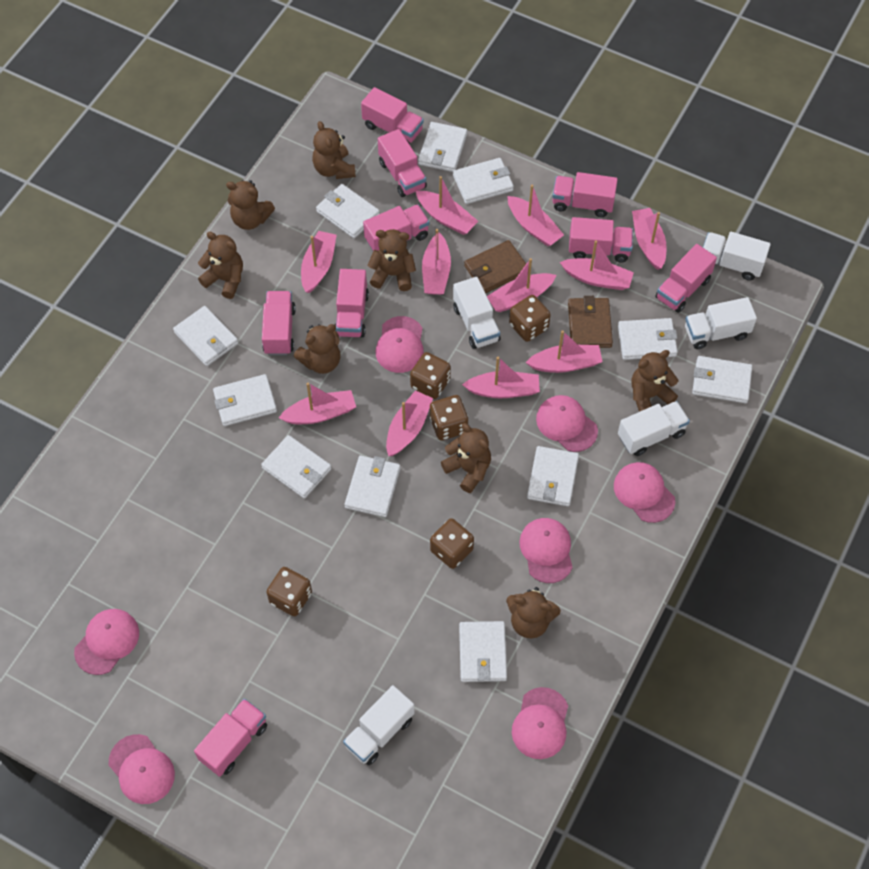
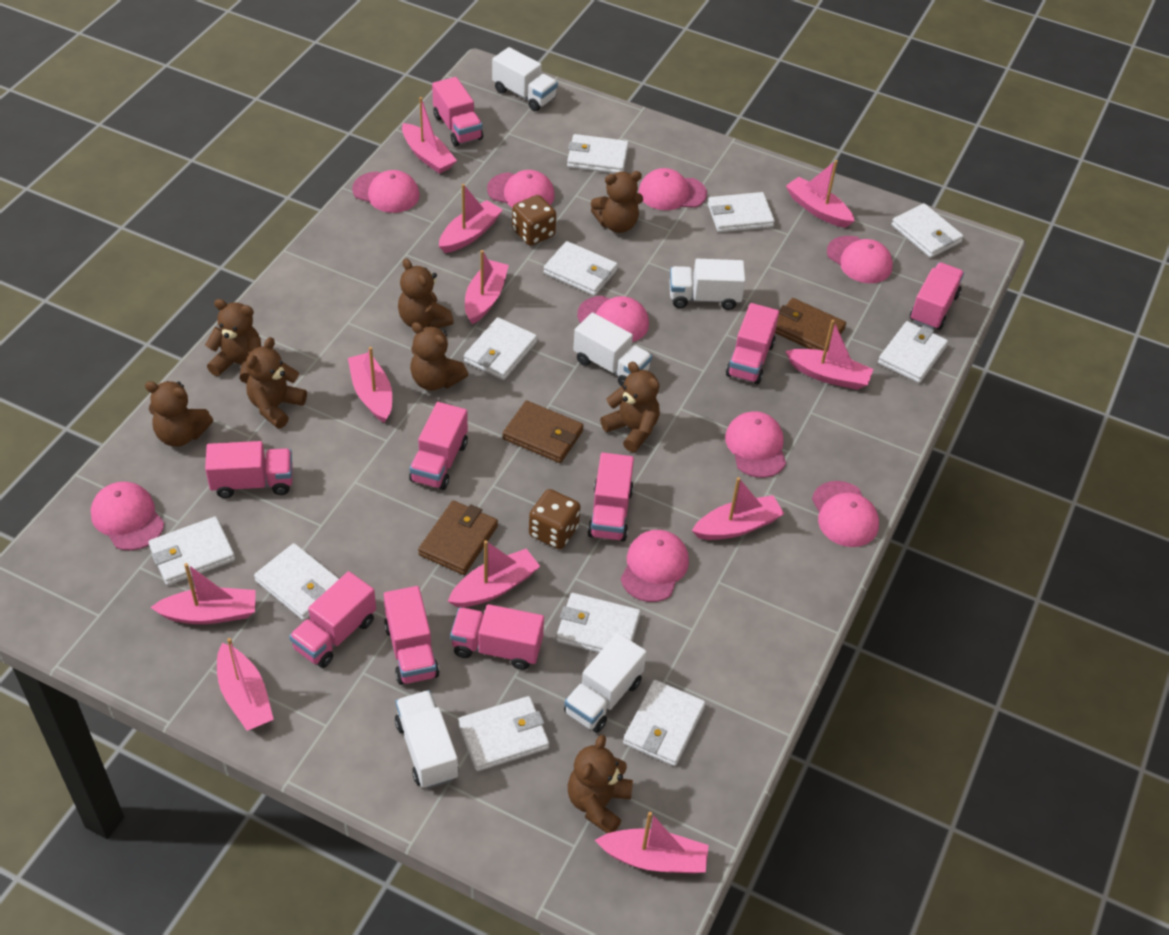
brown dice: 5 -> 2
brown wallet: 2 -> 3
pink cap: 7 -> 9

